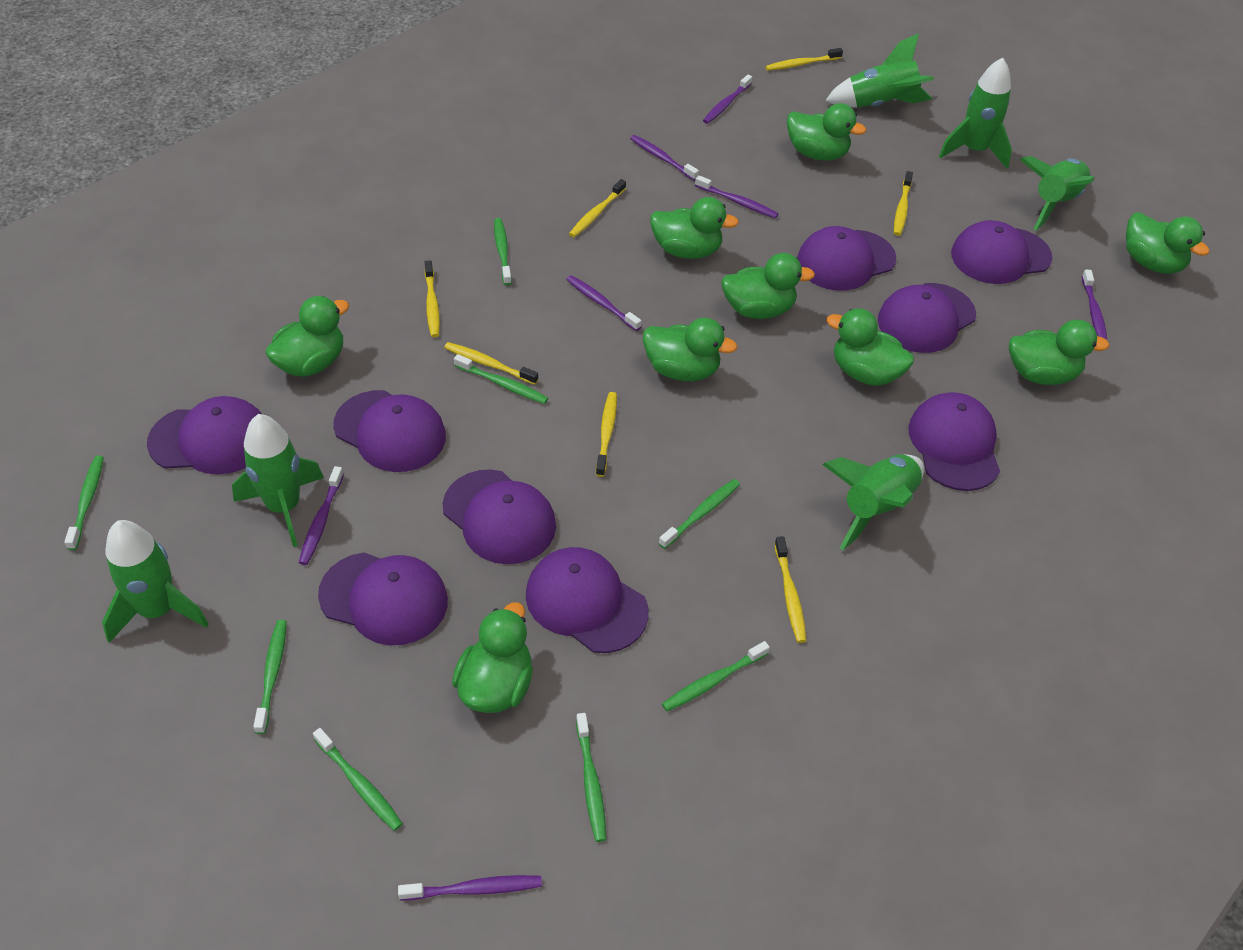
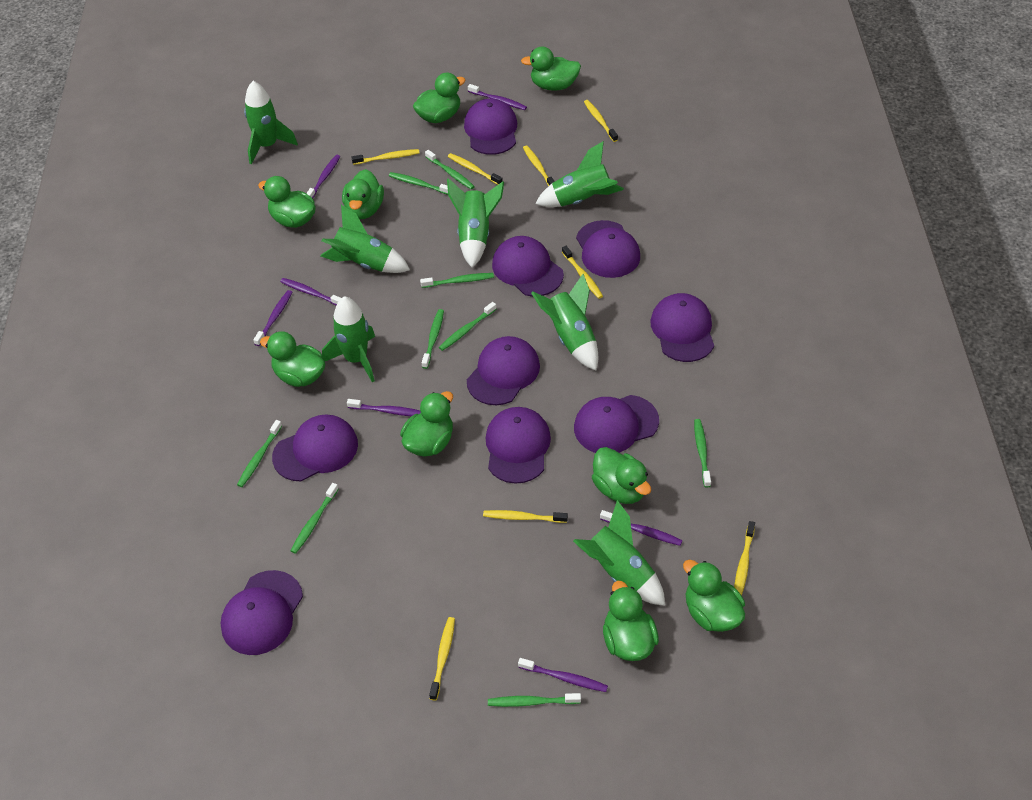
green rocket: 6 -> 7
green toothbrush: 8 -> 9
yellow toothbrush: 7 -> 8

